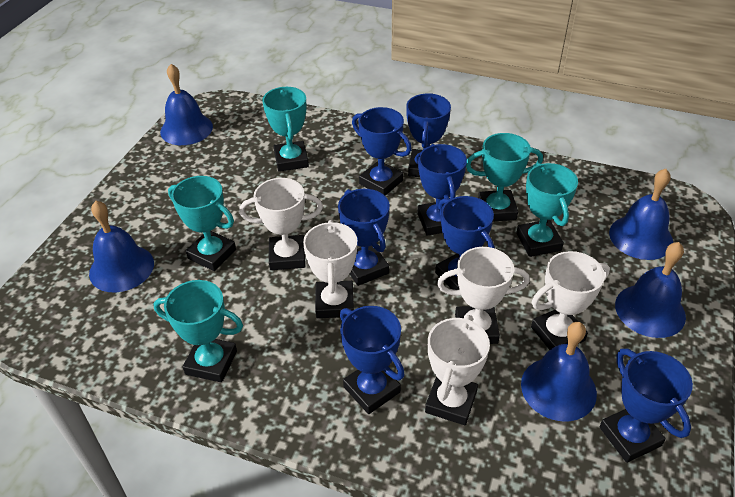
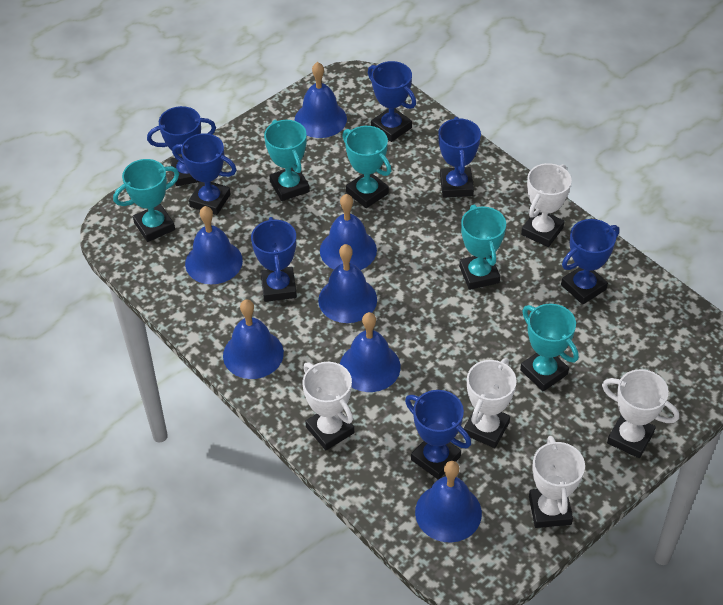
blue bell: 5 -> 7

